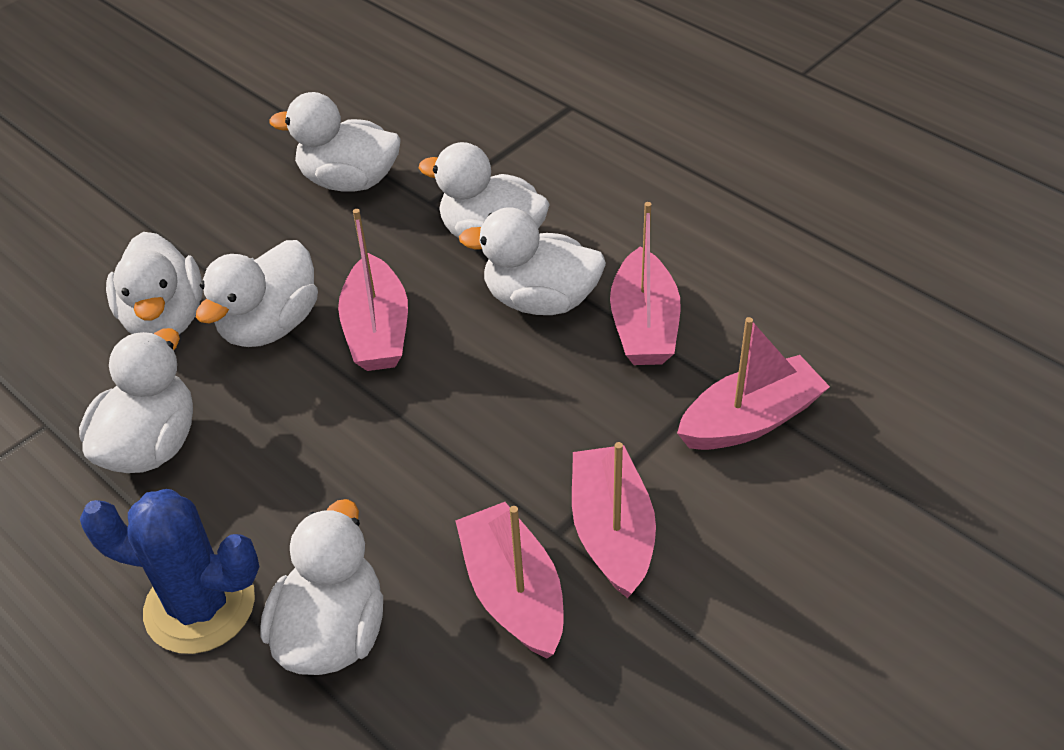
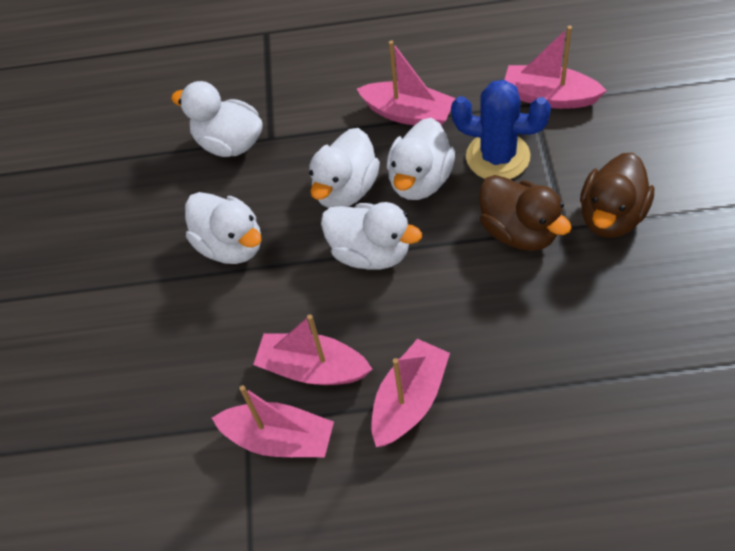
brown duck: 0 -> 2
white duck: 7 -> 5

